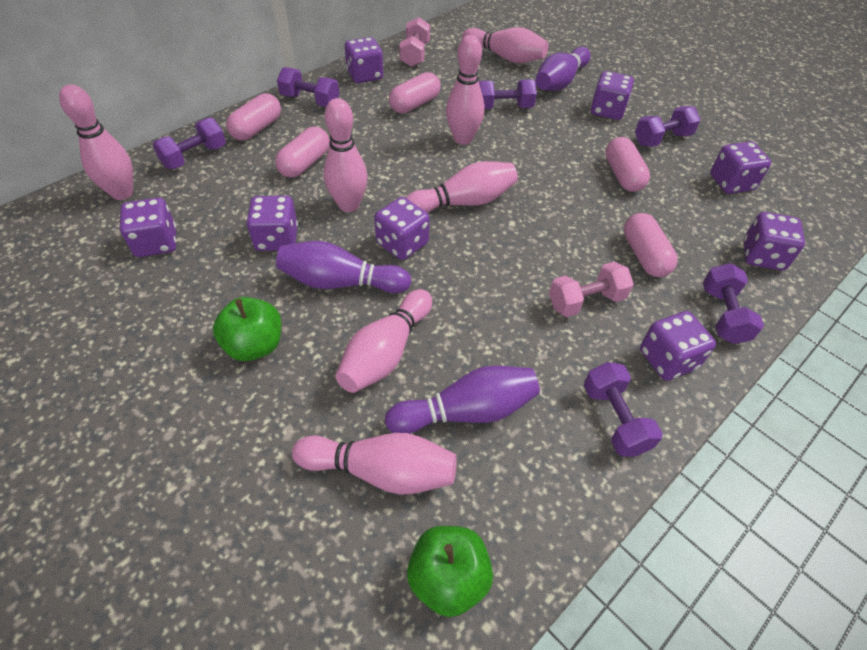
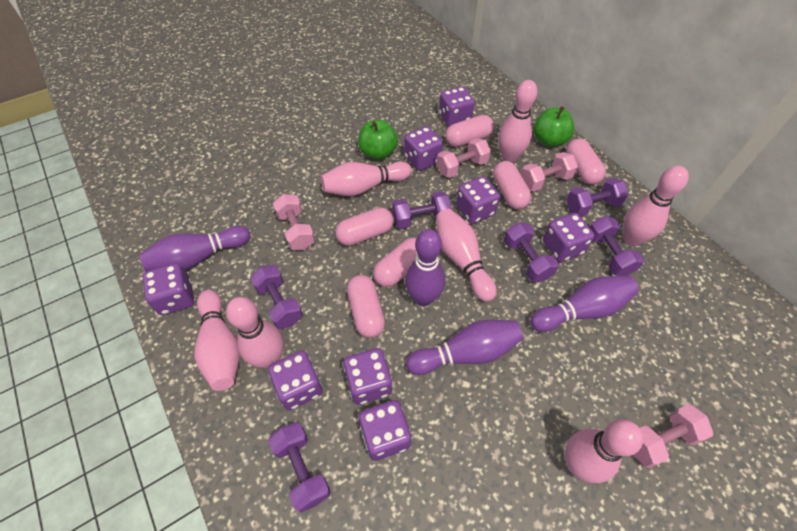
pink capsule: 5 -> 6
pink dumbbell: 2 -> 4
purple bowling pin: 3 -> 4

